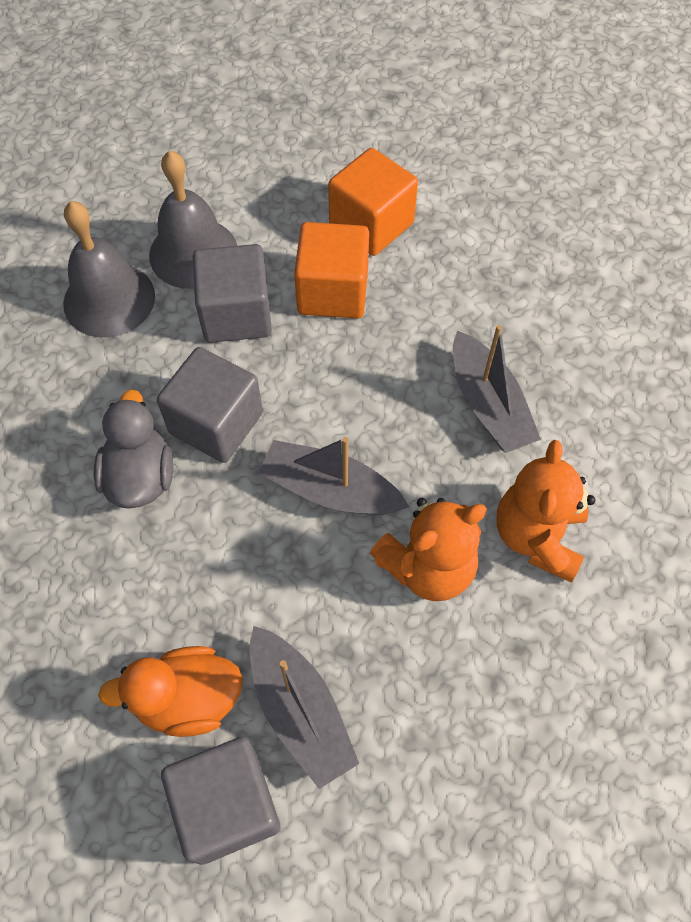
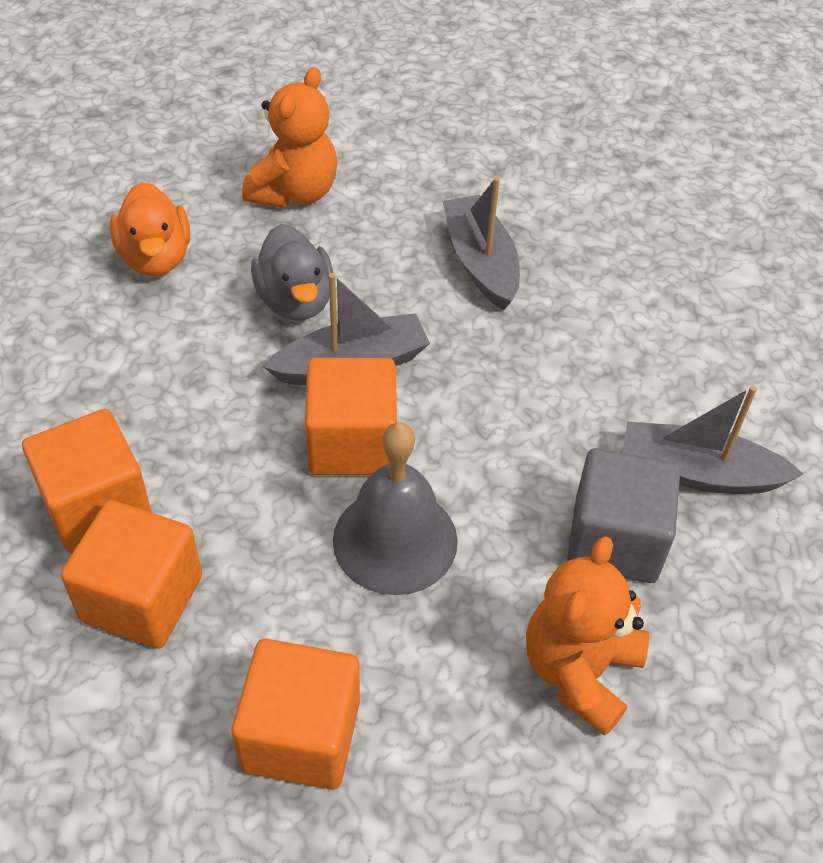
grey bell: 2 -> 1
grey cube: 3 -> 1
orange cube: 2 -> 4

